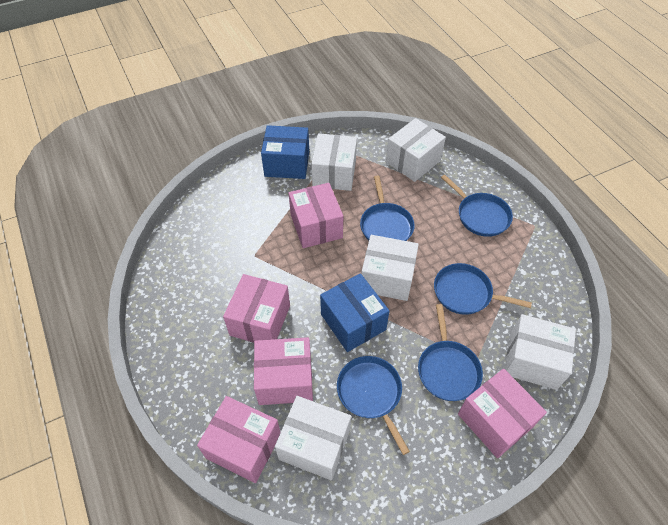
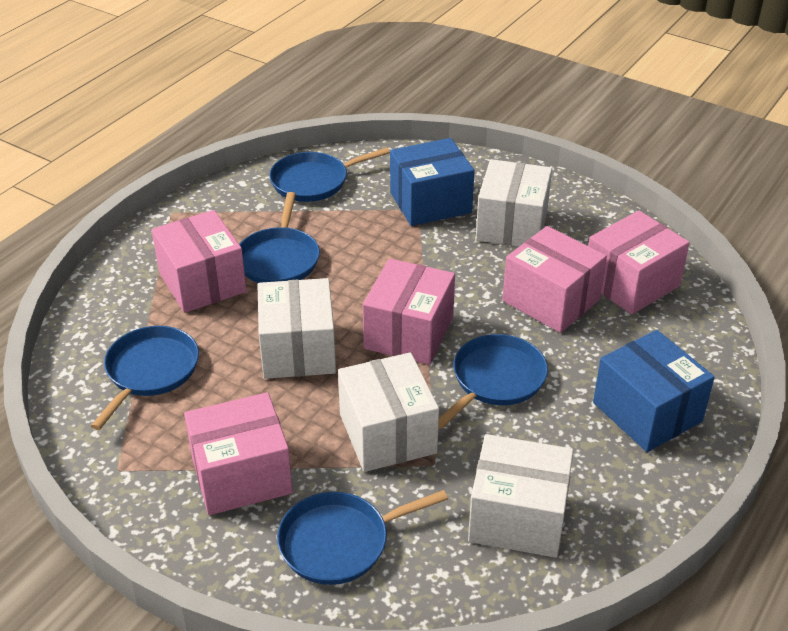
white box: 5 -> 4

